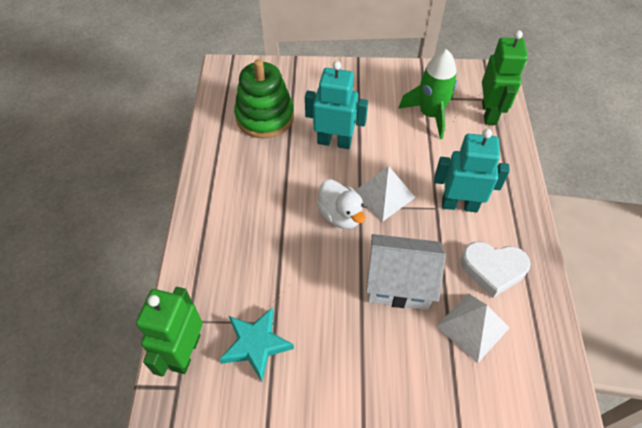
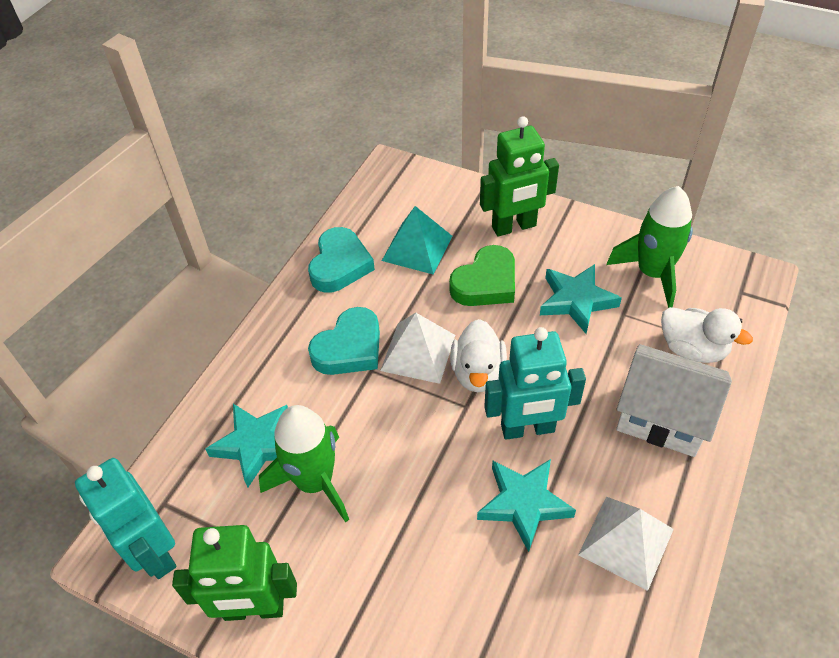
green heart: 0 -> 1
green rocket: 1 -> 2
green stacking toy: 1 -> 0
turquoise heart: 0 -> 2
turquoise pyramid: 0 -> 1
turquoise star: 1 -> 3
white duck: 1 -> 2
white heart: 1 -> 0

